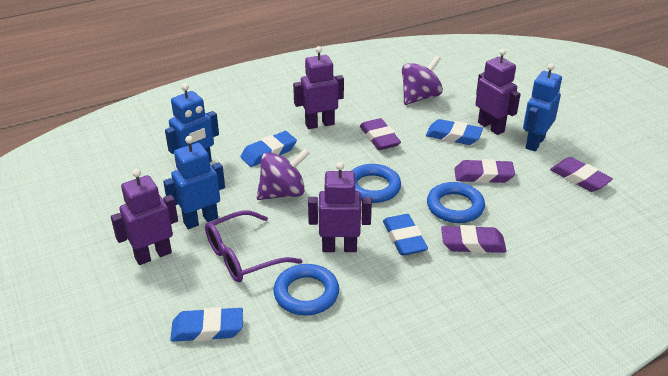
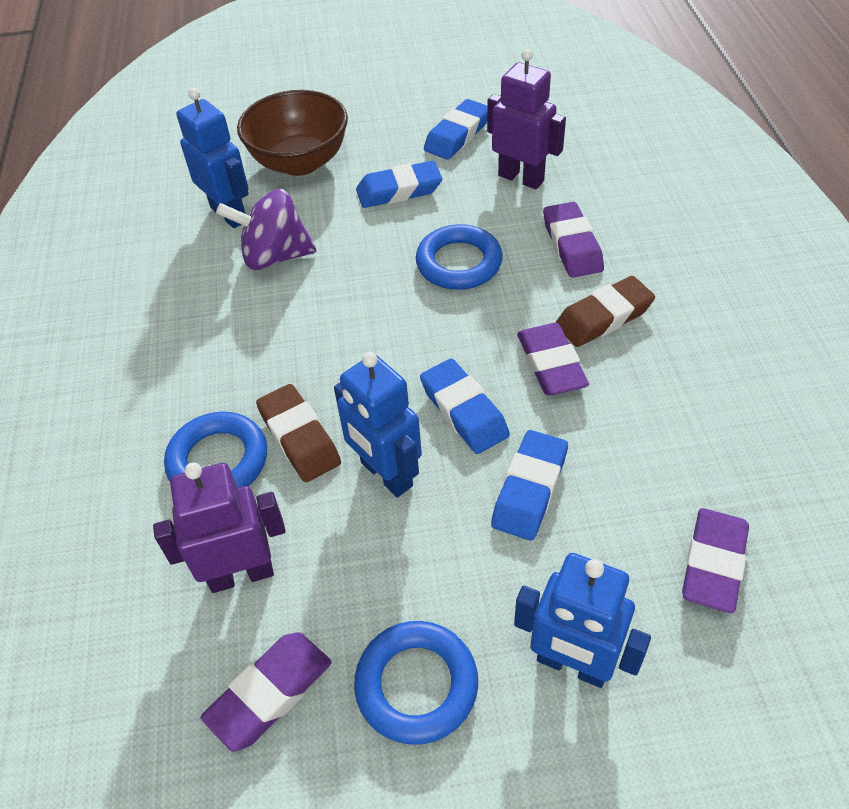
brown bowl: 0 -> 1
brown eraser: 0 -> 2
purple glasses: 1 -> 0
purple robot: 4 -> 2
purple spinning top: 2 -> 1

